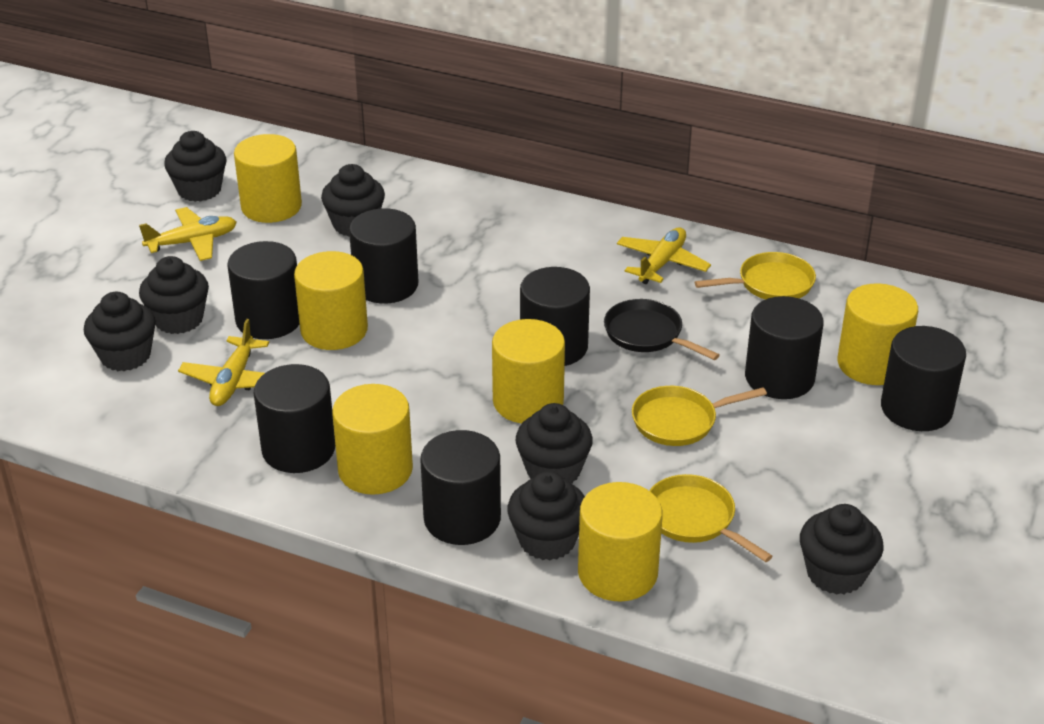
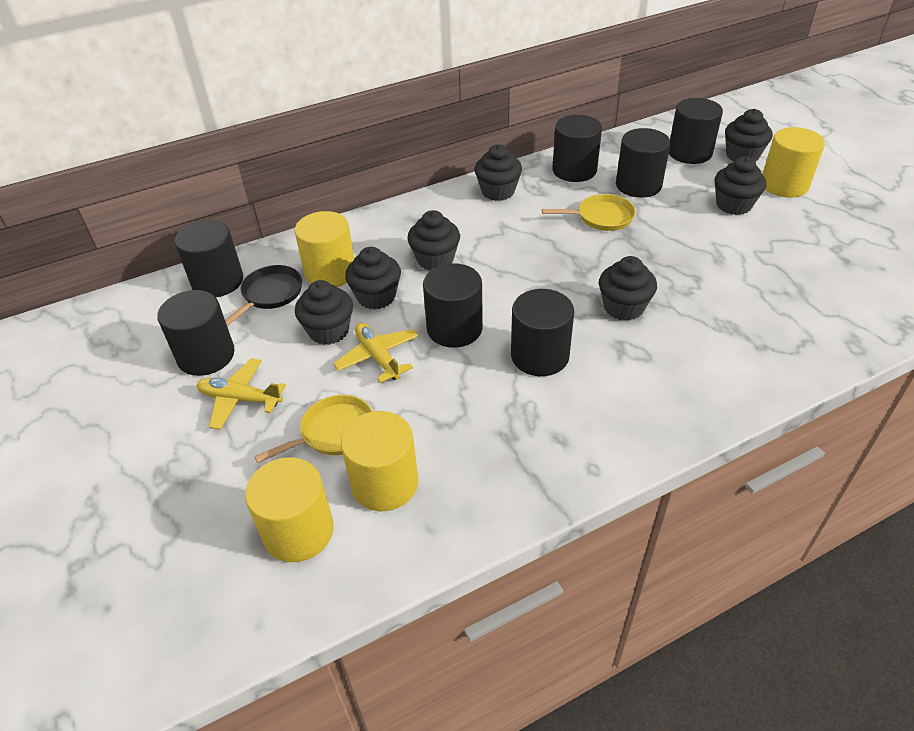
yellow cylinder: 6 -> 4
yellow pan: 3 -> 2
yellow plane: 3 -> 2

